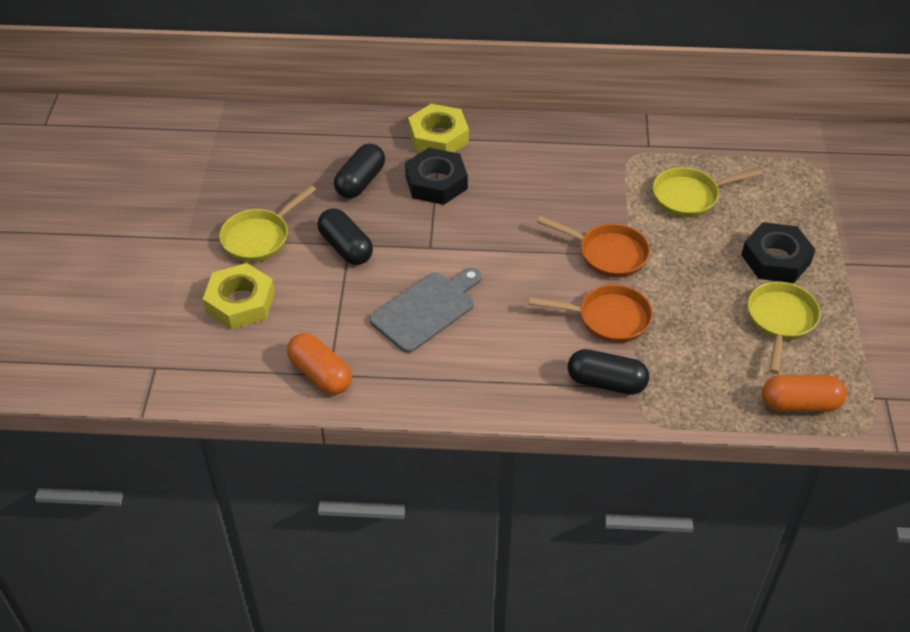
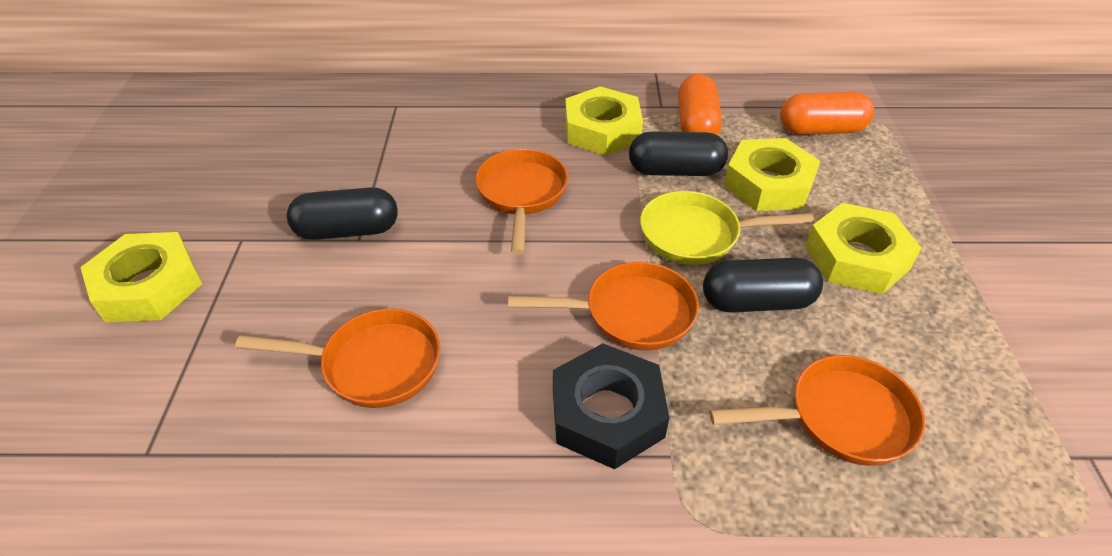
black nut: 2 -> 1
grey cutting board: 1 -> 0
orange pan: 2 -> 4
yellow nut: 2 -> 4
yellow pan: 3 -> 1

